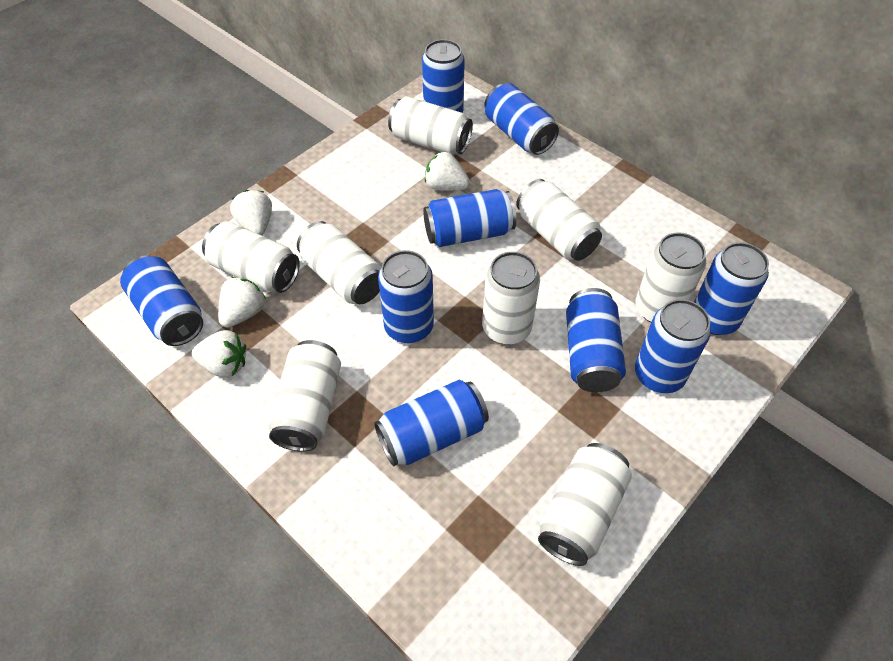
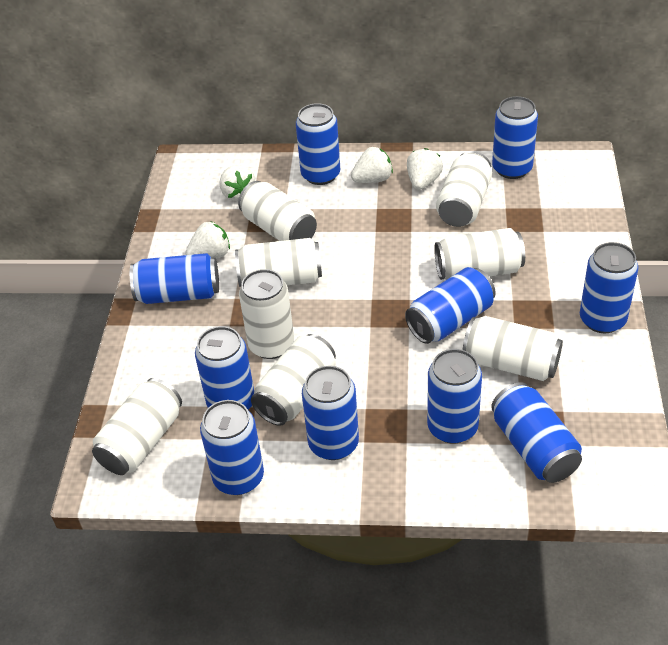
blue can: 9 -> 10

